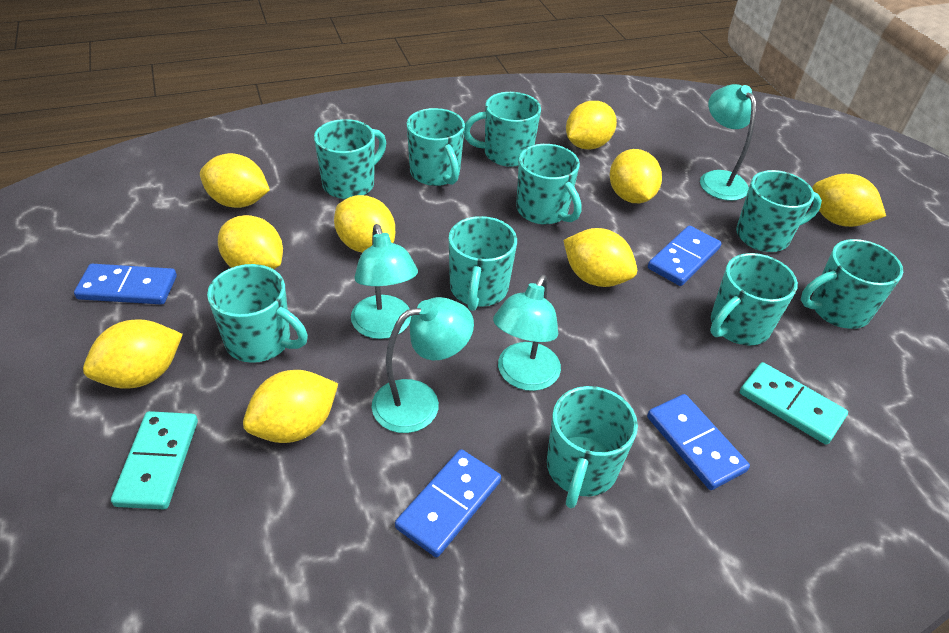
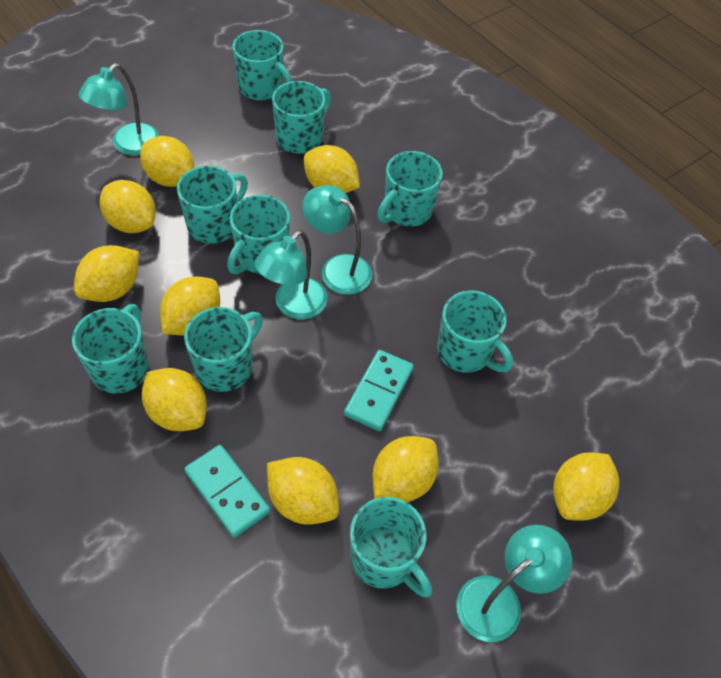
blue domino: 4 -> 0
turquoise mug: 10 -> 9

